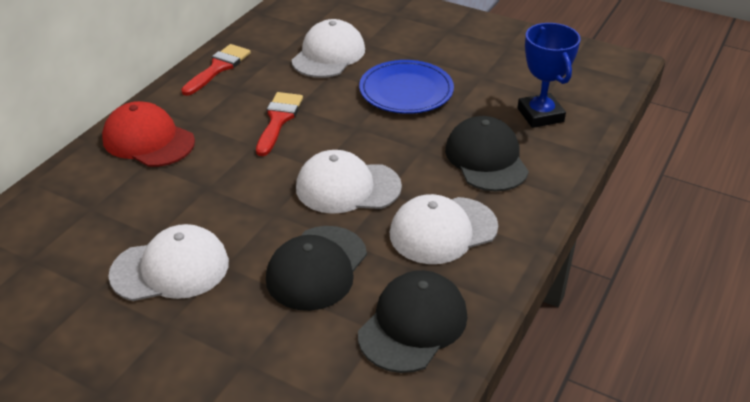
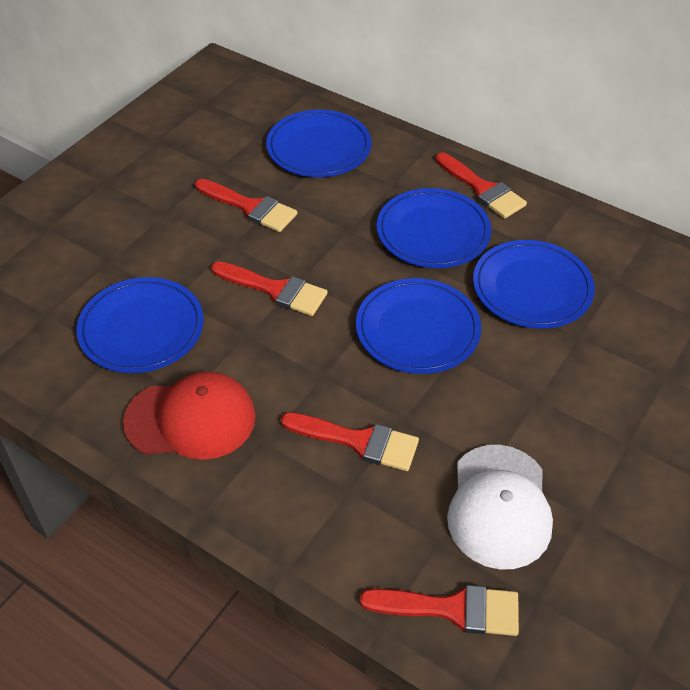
black cap: 3 -> 0
blue plate: 1 -> 5
blue trophy: 1 -> 0
red brush: 2 -> 5
white cap: 4 -> 1

